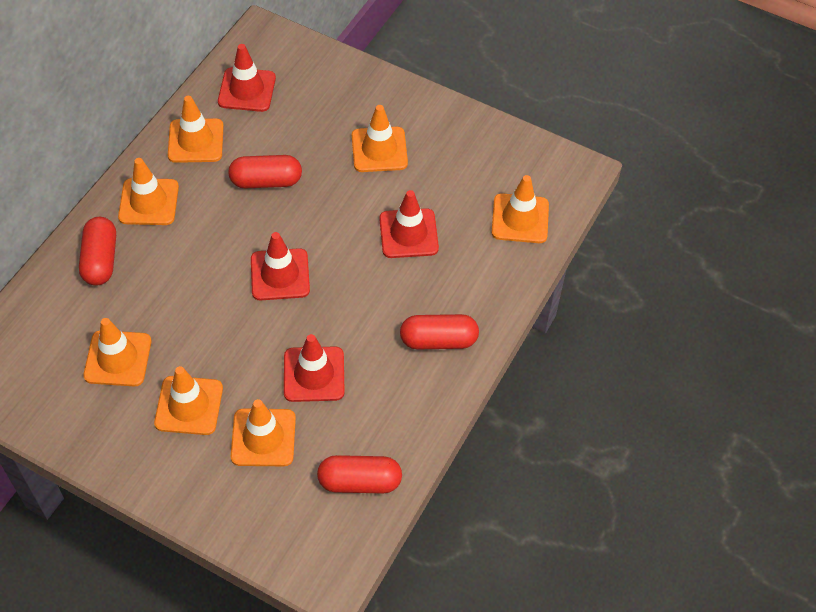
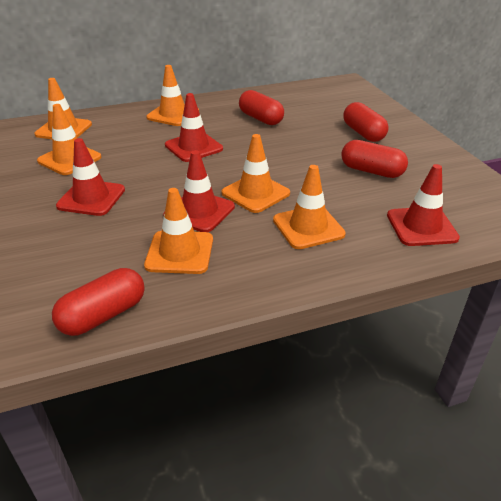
orange traffic cone: 7 -> 6

